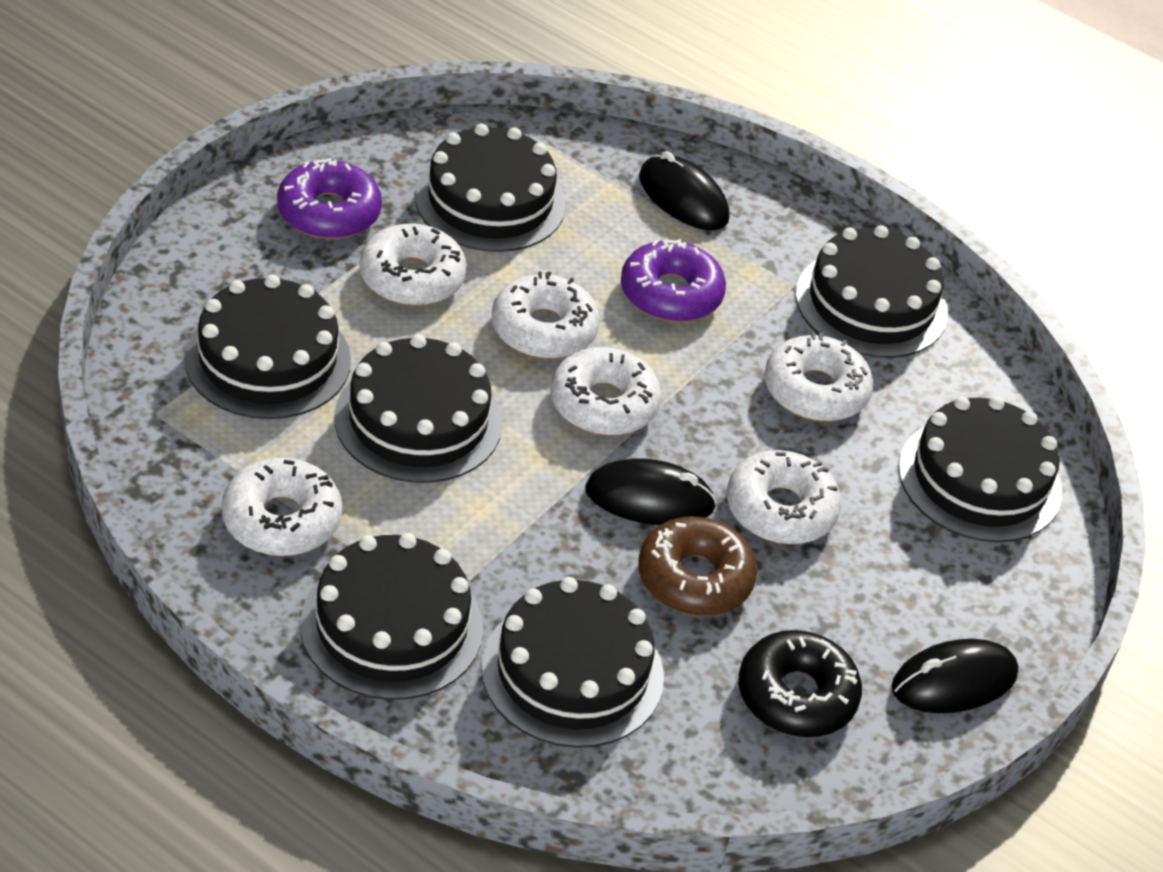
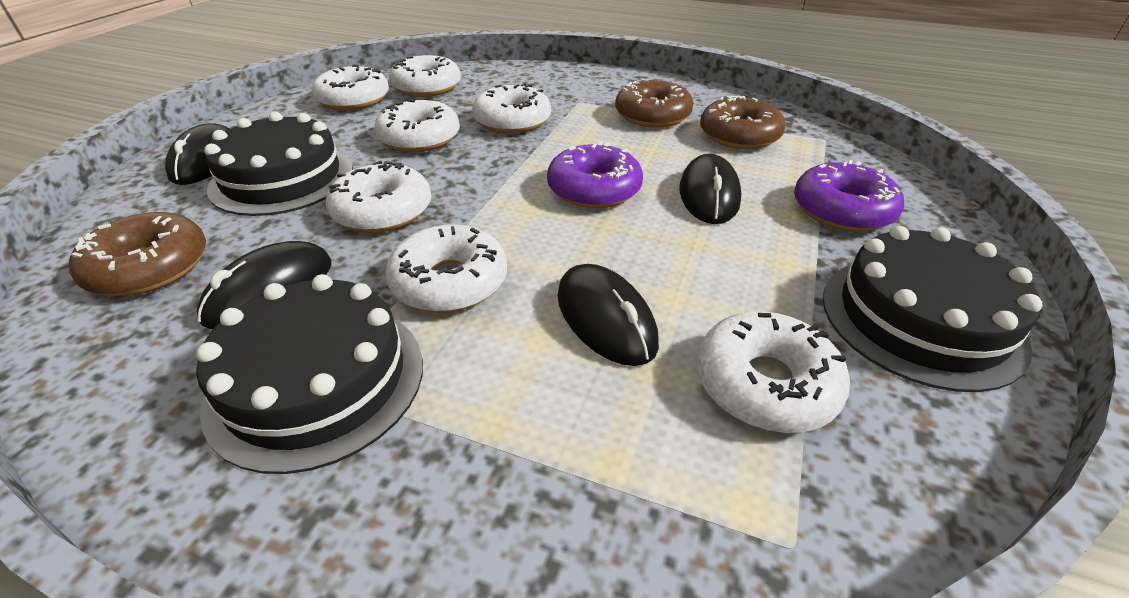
black cake: 7 -> 3
black donut: 1 -> 0
black mouse: 3 -> 4
brown donut: 1 -> 3
white donut: 6 -> 7

